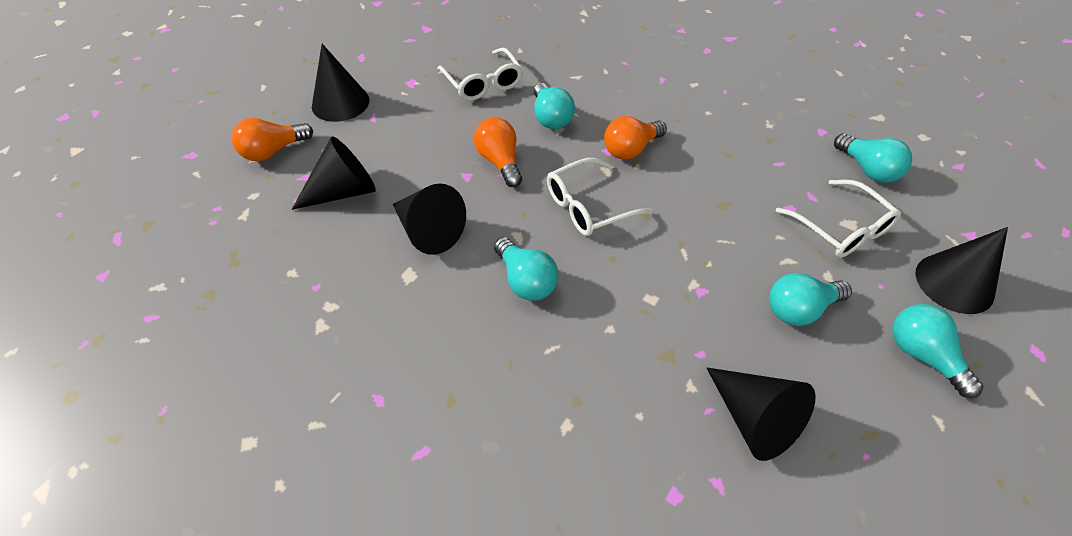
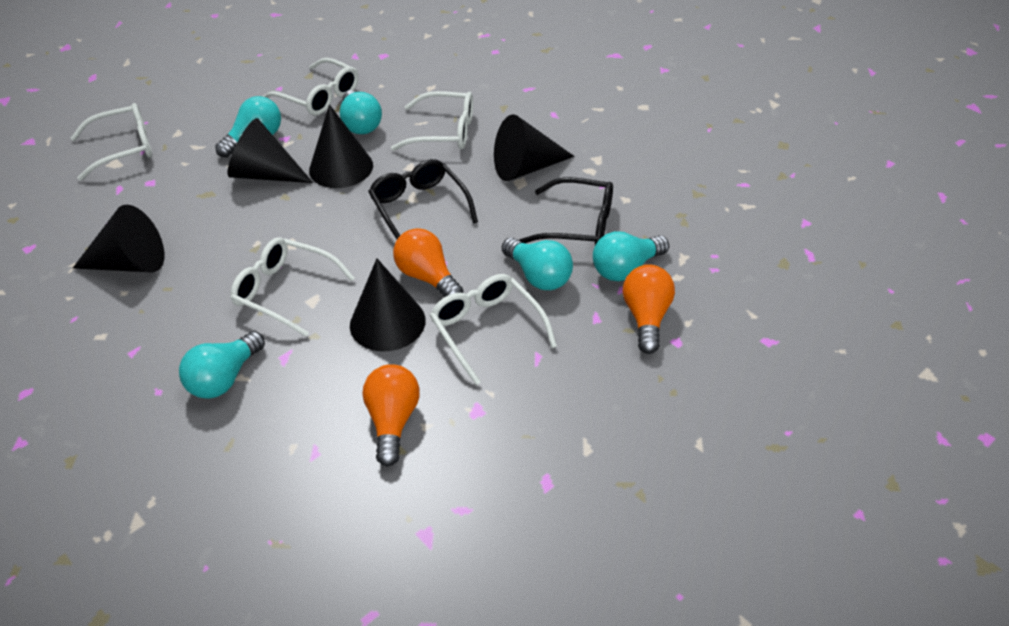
black glasses: 0 -> 2
white glasses: 3 -> 5

